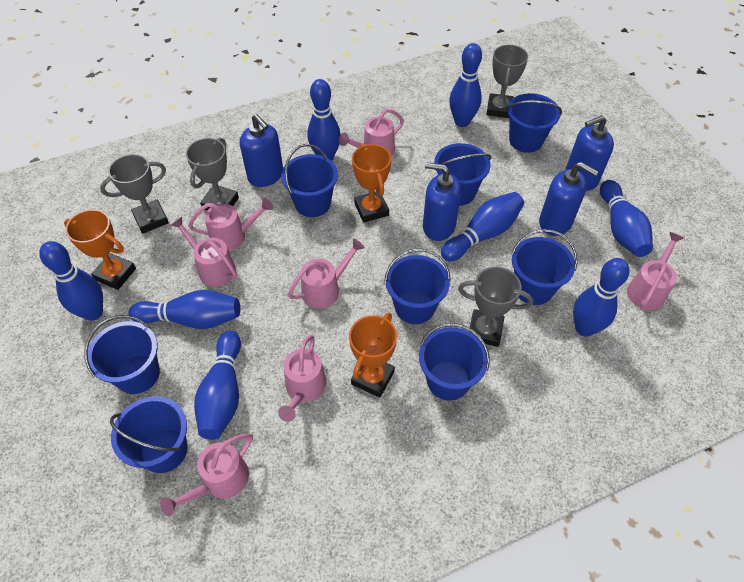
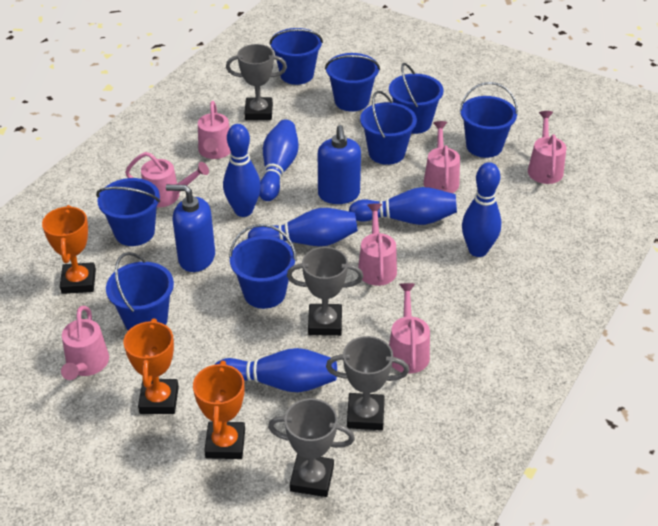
blue bowling pin: 8 -> 6
blue soap dispenser: 4 -> 2

